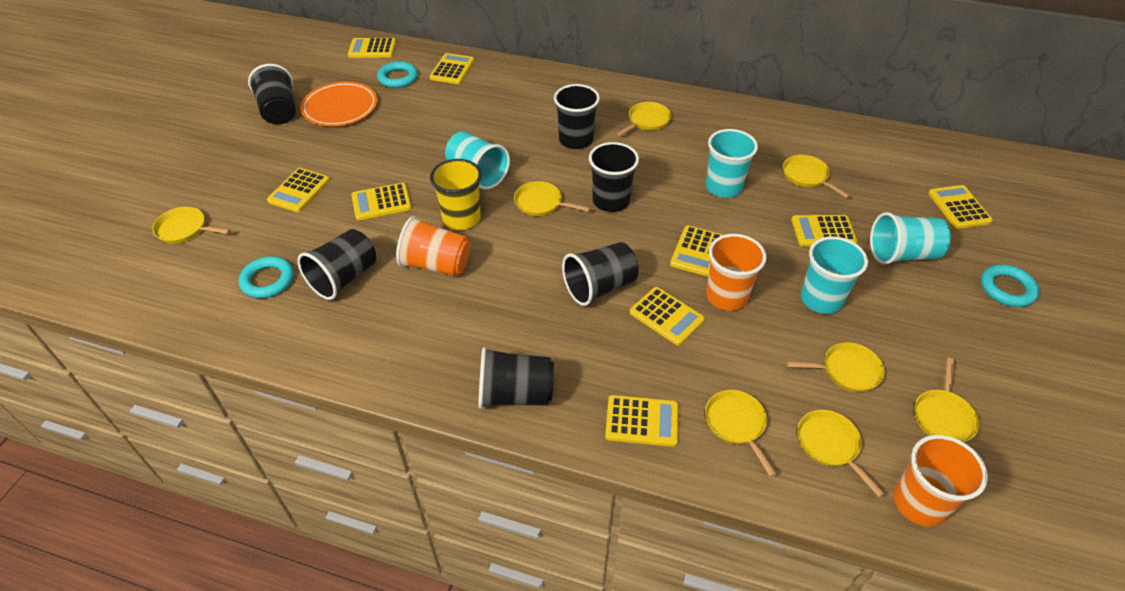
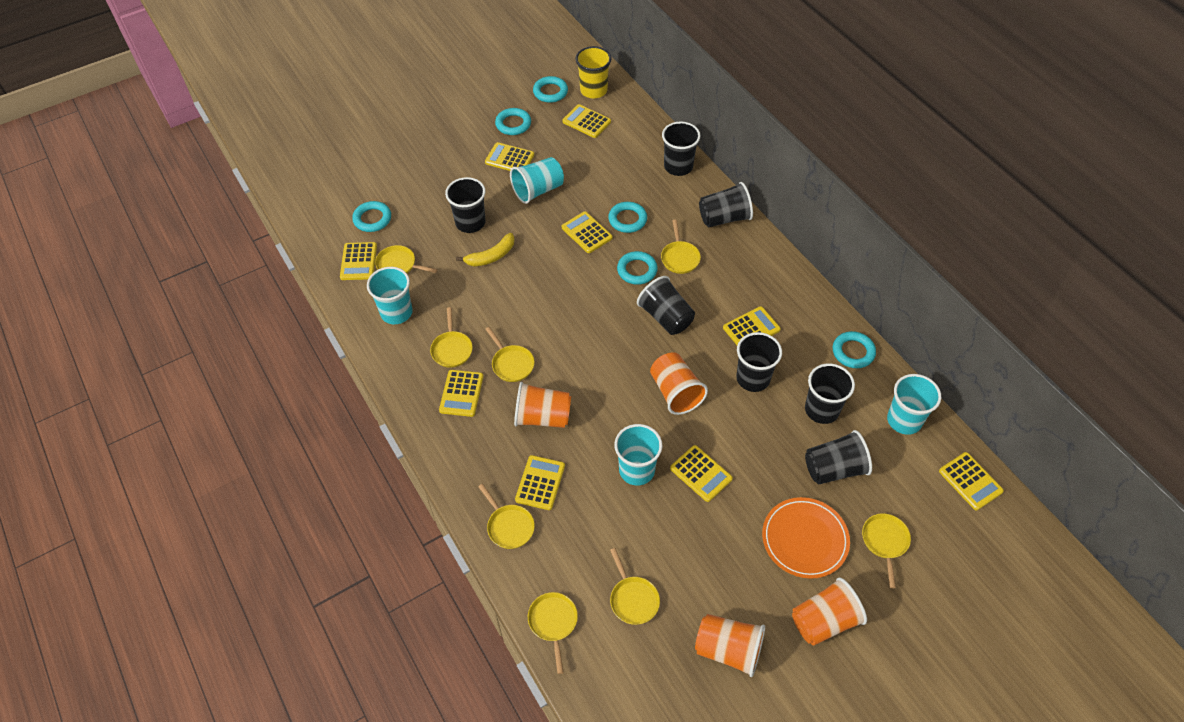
black cup: 6 -> 7
orange cup: 3 -> 4
turquoise ring: 3 -> 6
yellow banana: 0 -> 1

